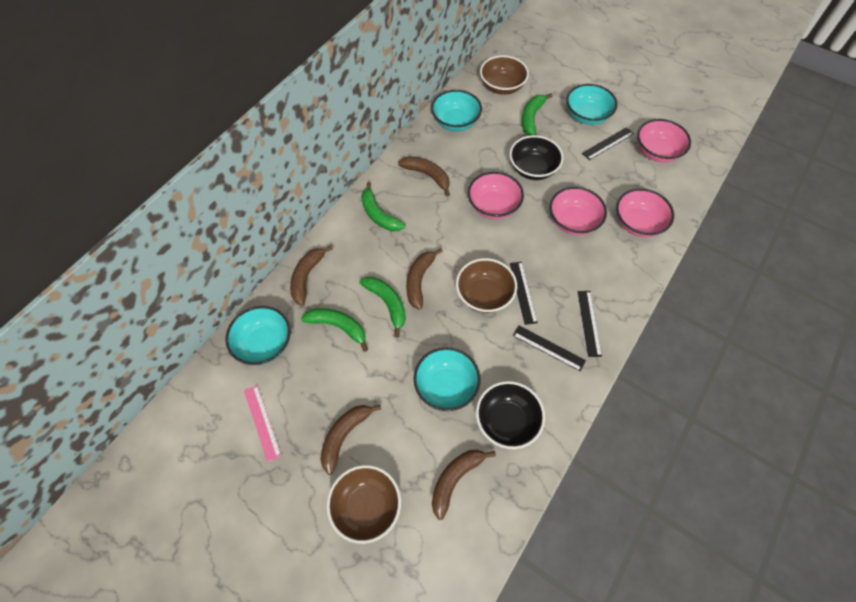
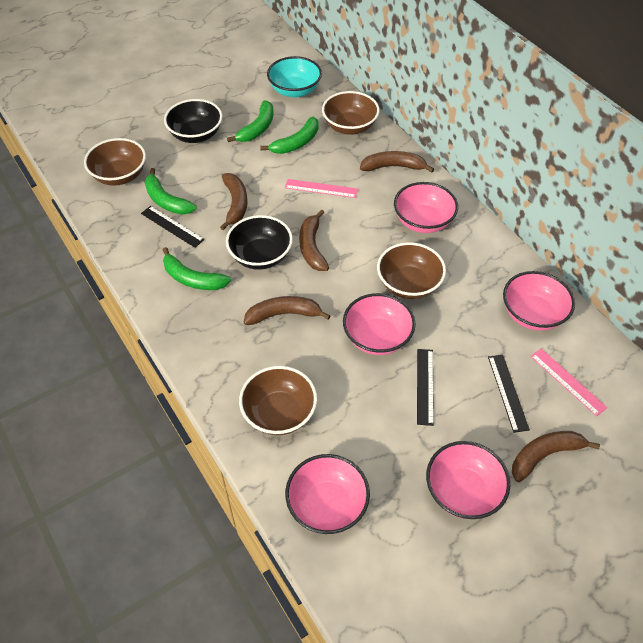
black ruler: 4 -> 3
brown bowl: 3 -> 4
pink bowl: 4 -> 5
pink ruler: 1 -> 2
turquoise bowl: 4 -> 1

